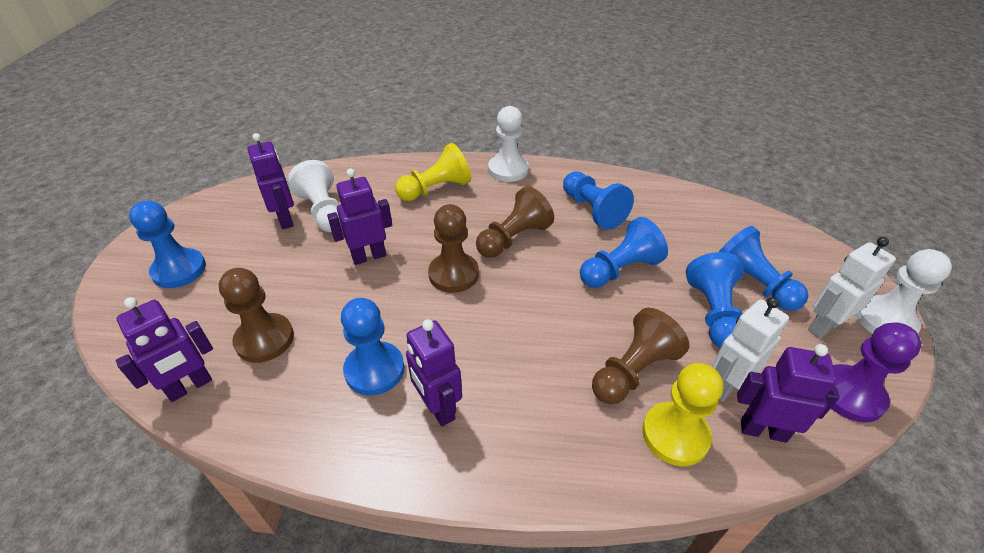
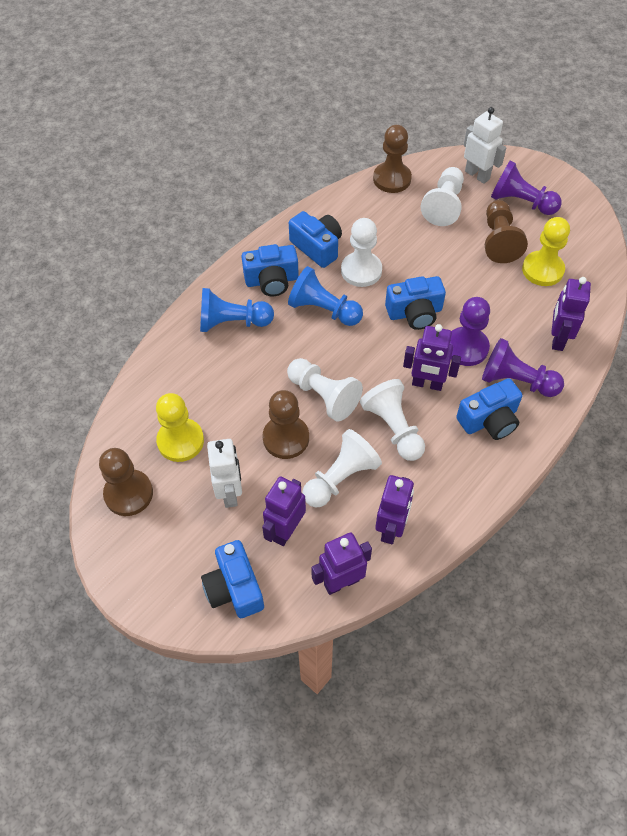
blue camera: 0 -> 5
blue pawn: 6 -> 2
purple pawn: 1 -> 3
white pawn: 3 -> 5

